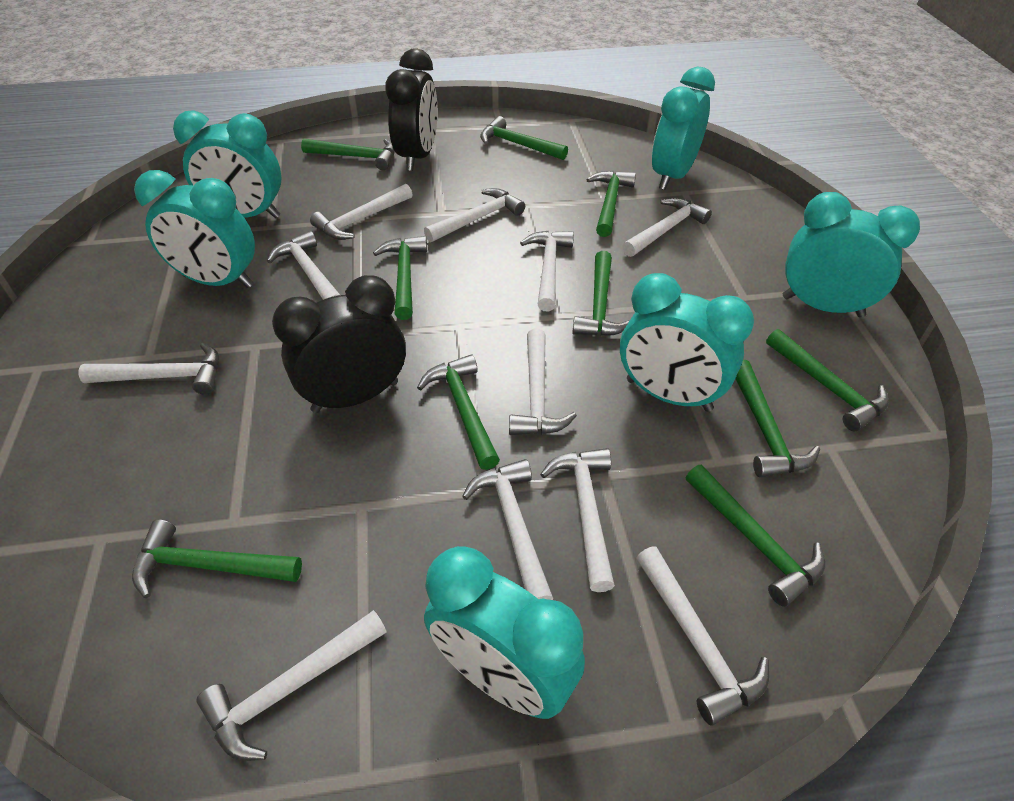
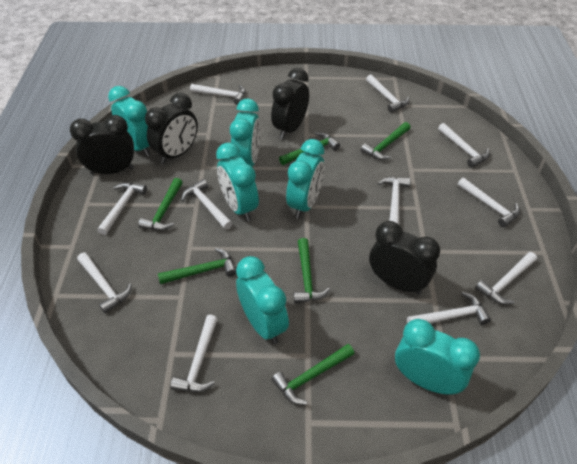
black clock: 2 -> 4
green hammer: 10 -> 6

